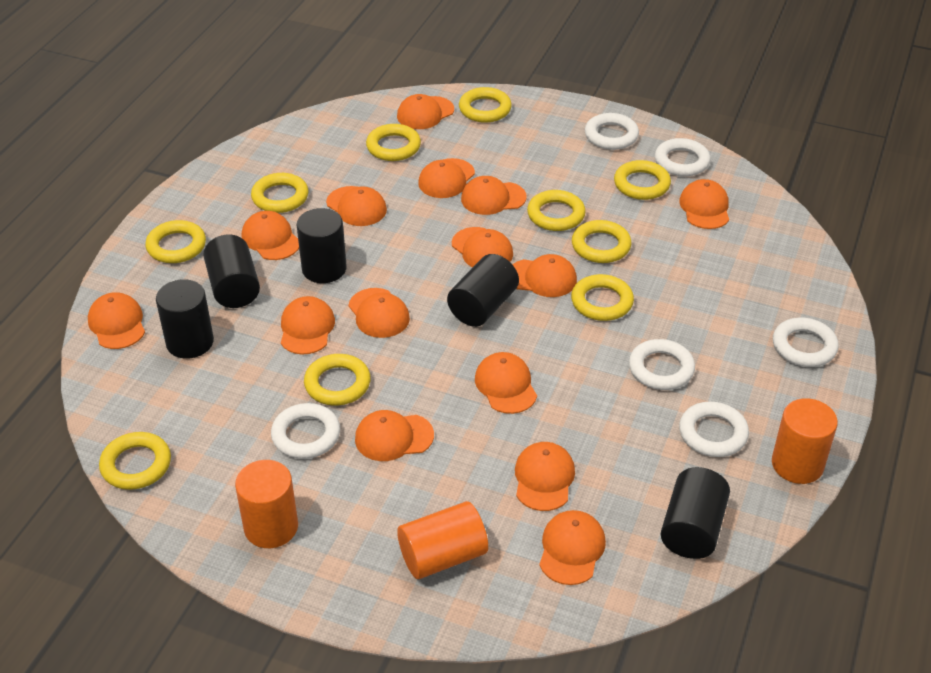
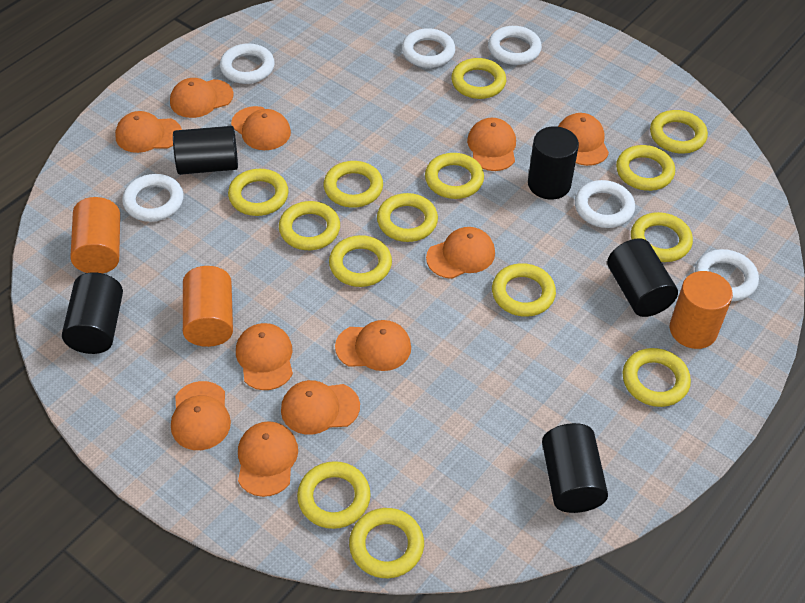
orange cap: 15 -> 11
yellow ring: 10 -> 14

